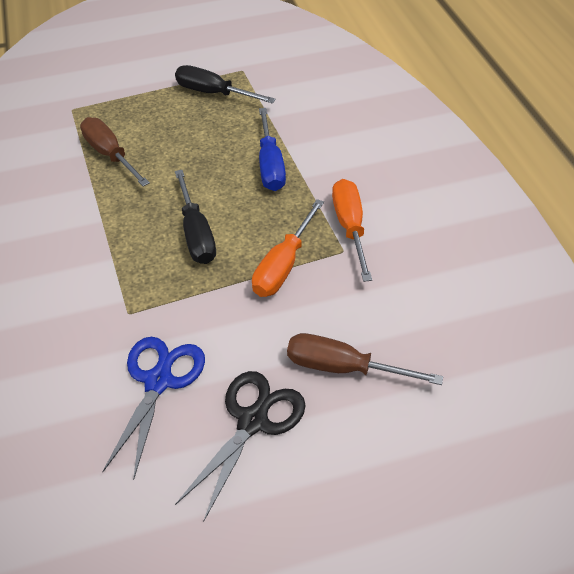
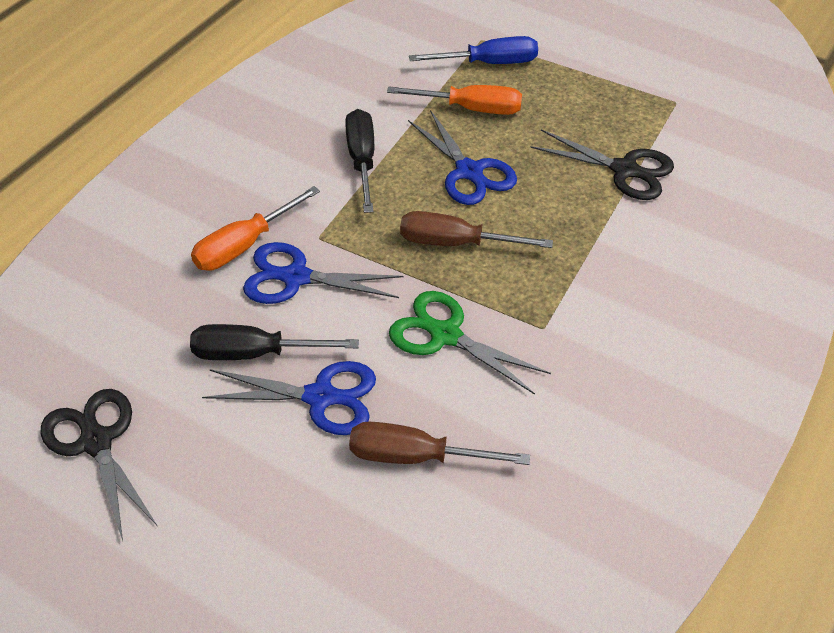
black scissors: 1 -> 2
blue scissors: 1 -> 3
green scissors: 0 -> 1

